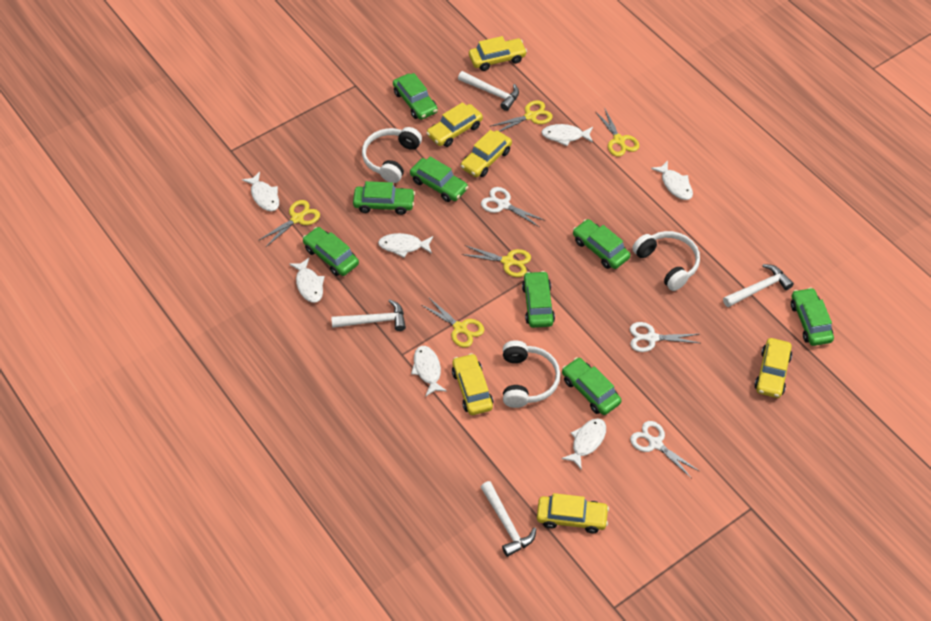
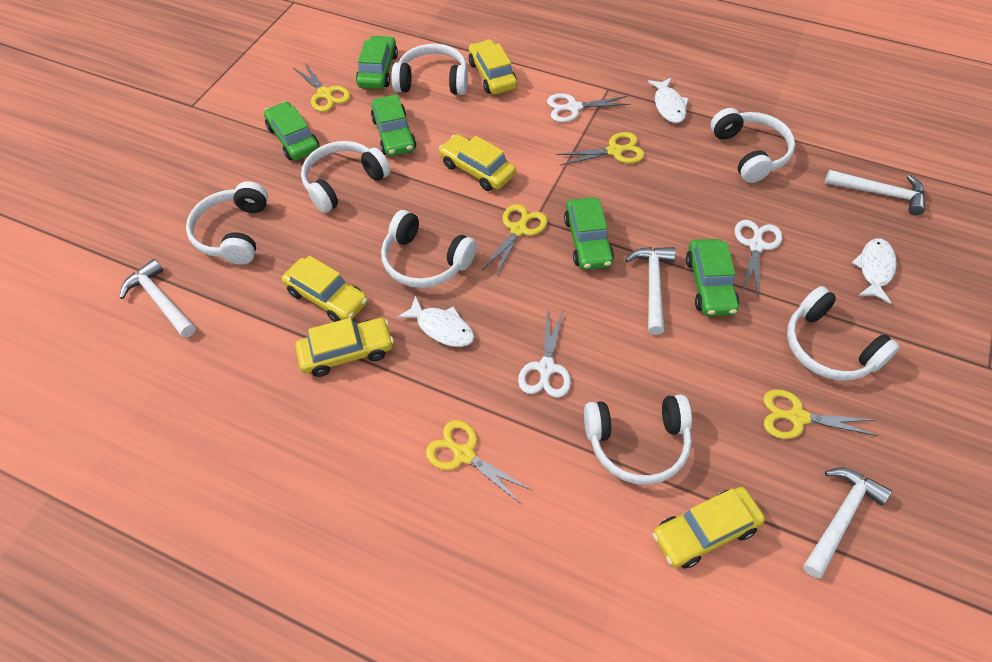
green car: 8 -> 5
white fish: 7 -> 3
white headphones: 3 -> 7
yellow car: 6 -> 5

